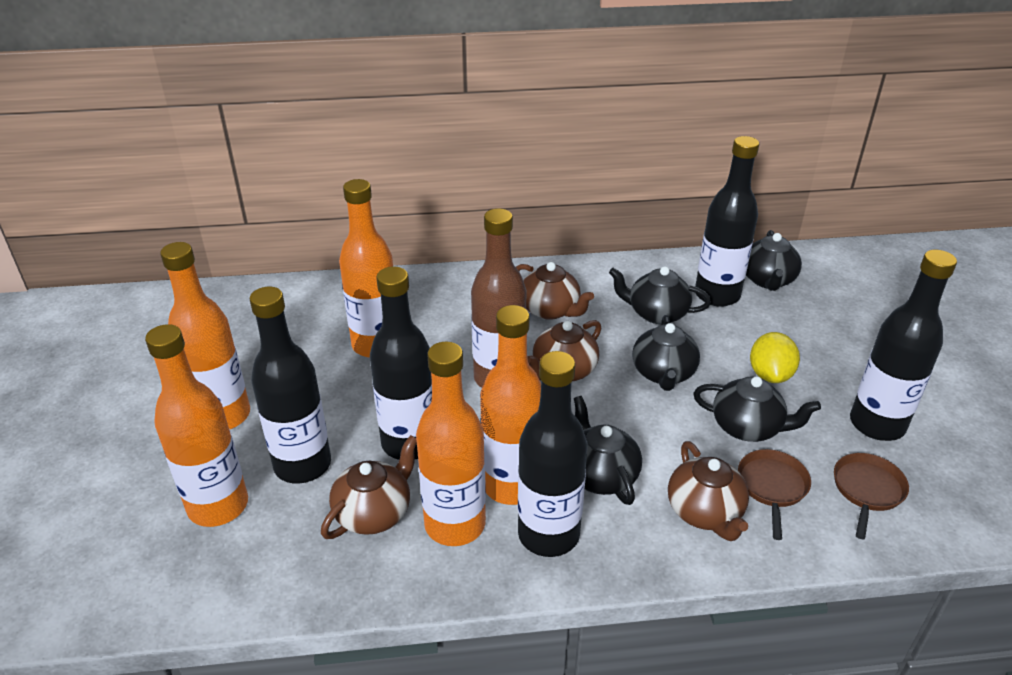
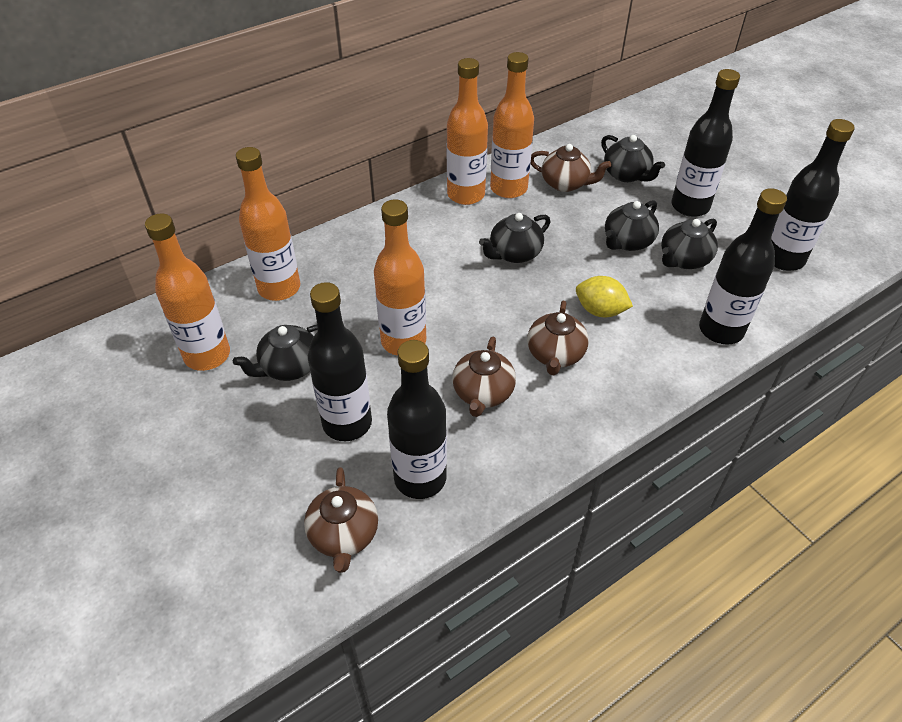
brown bottle: 1 -> 0
brown pan: 2 -> 0

